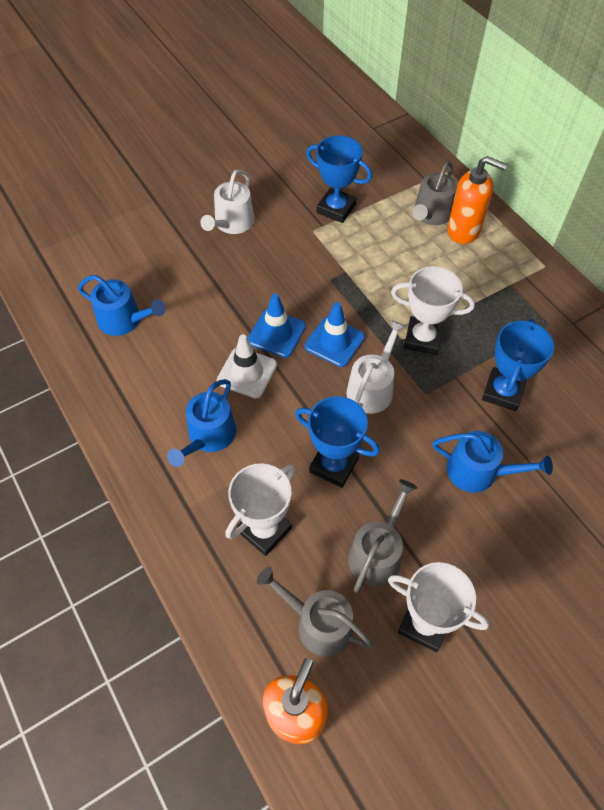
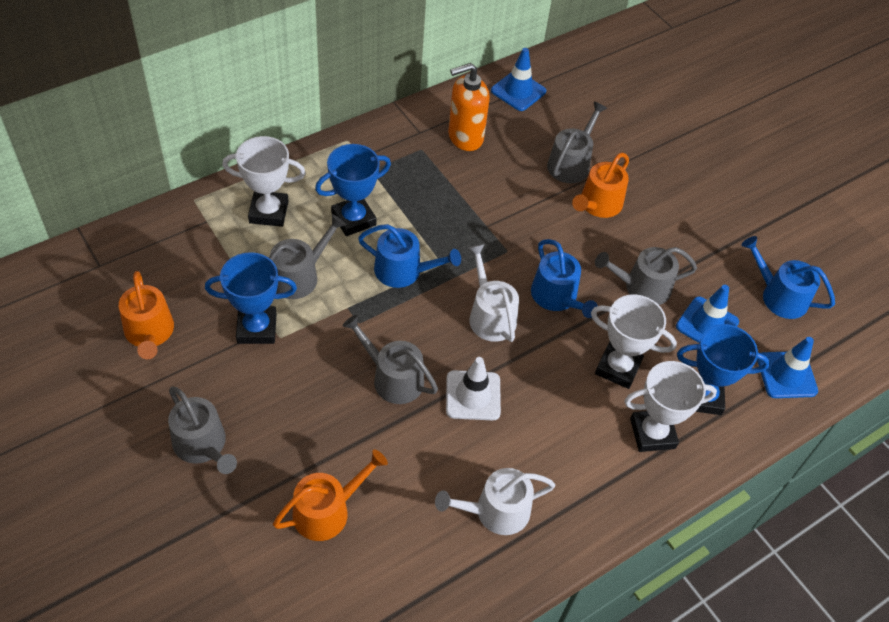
blue traffic cone: 2 -> 3
grey watering can: 3 -> 5
orange soap dispenser: 2 -> 1
orange watering can: 0 -> 3

